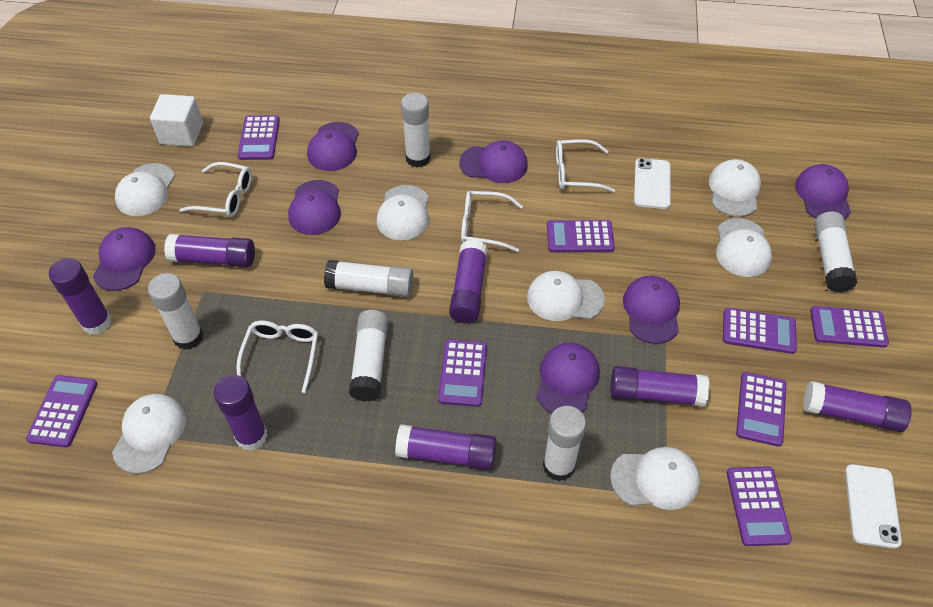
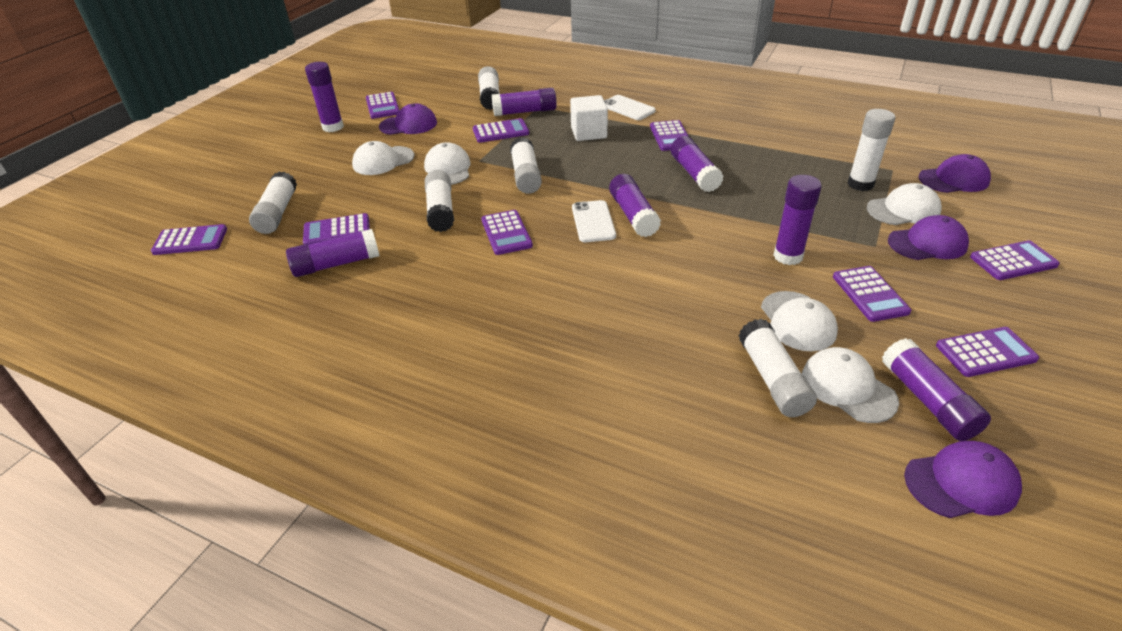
purple calculator: 8 -> 9
purple cap: 7 -> 4
white cap: 7 -> 5
white glasses: 4 -> 0

